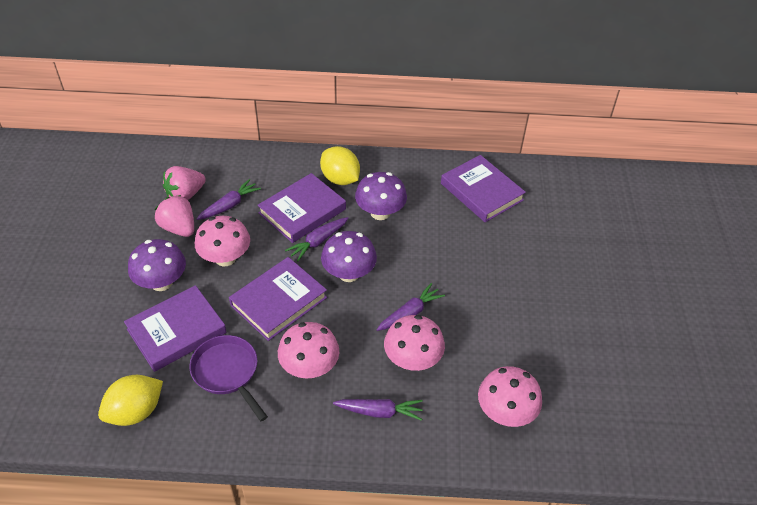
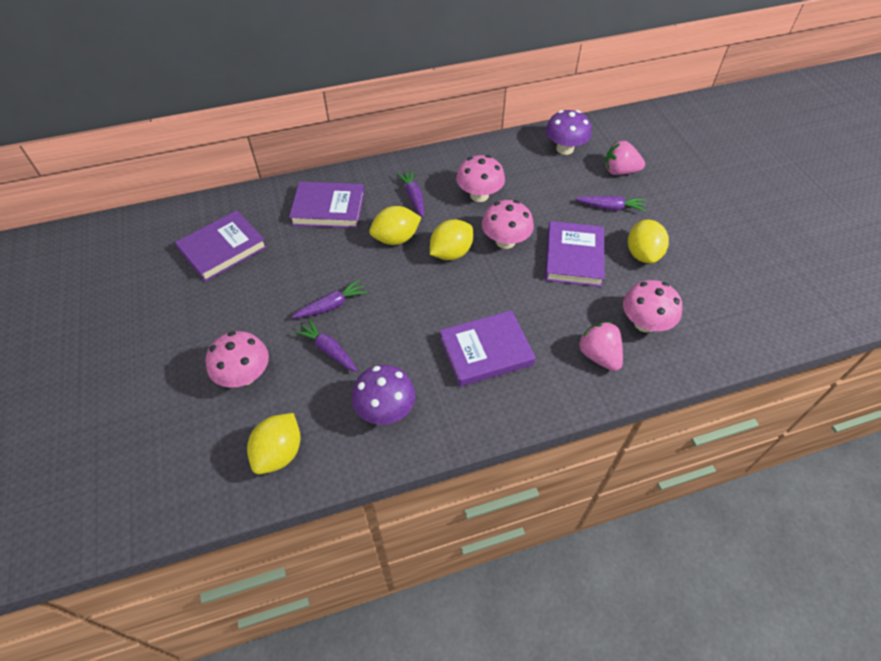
purple mushroom: 3 -> 2
purple pan: 1 -> 0
yellow lemon: 2 -> 4

